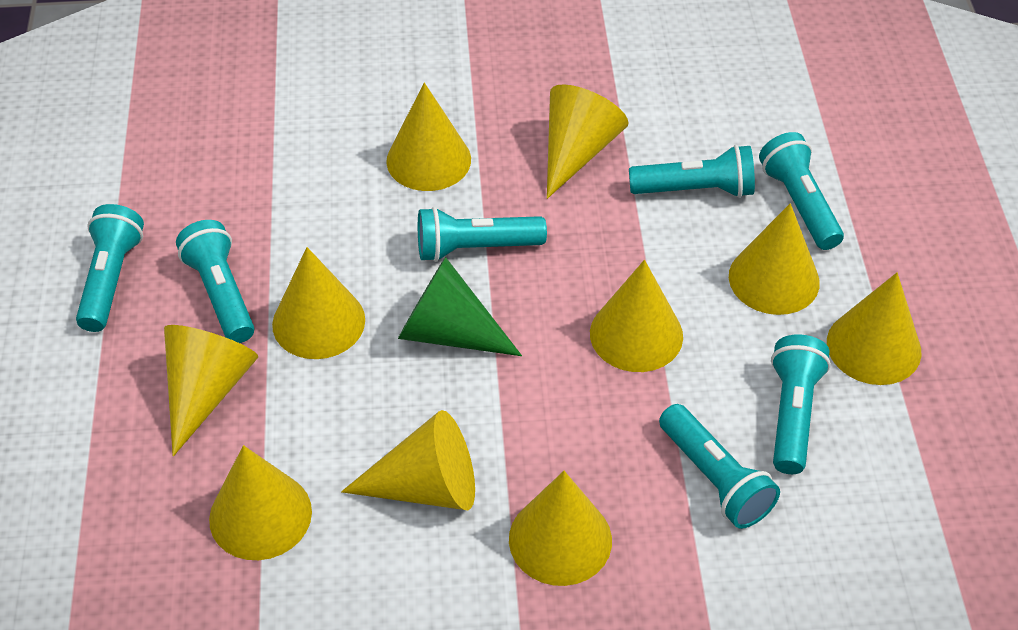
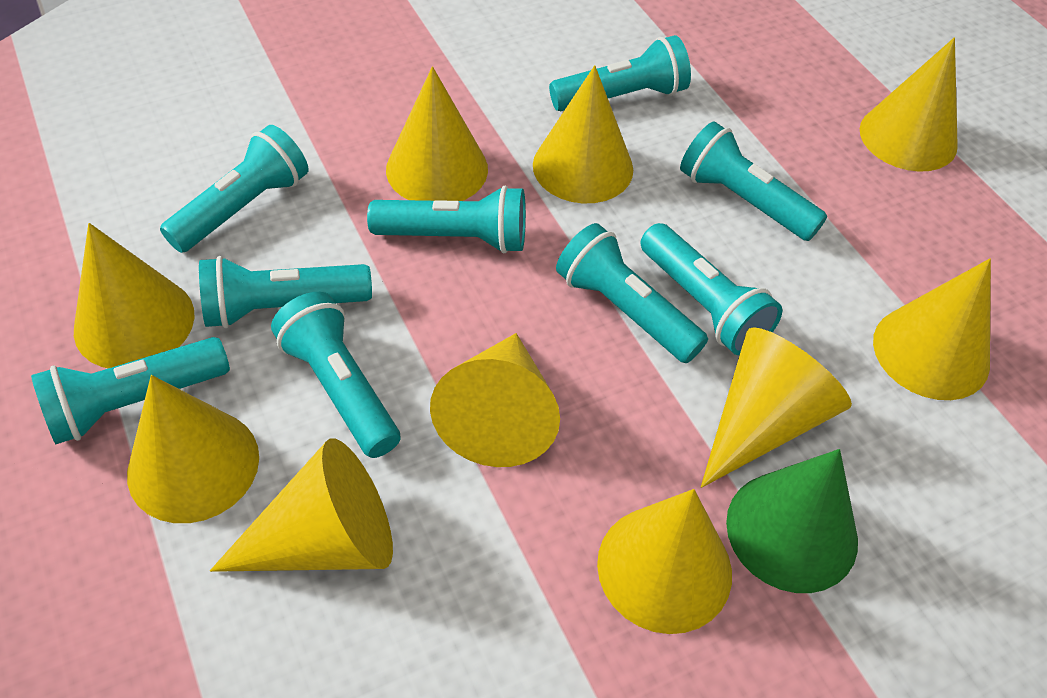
turquoise flashlight: 7 -> 9

